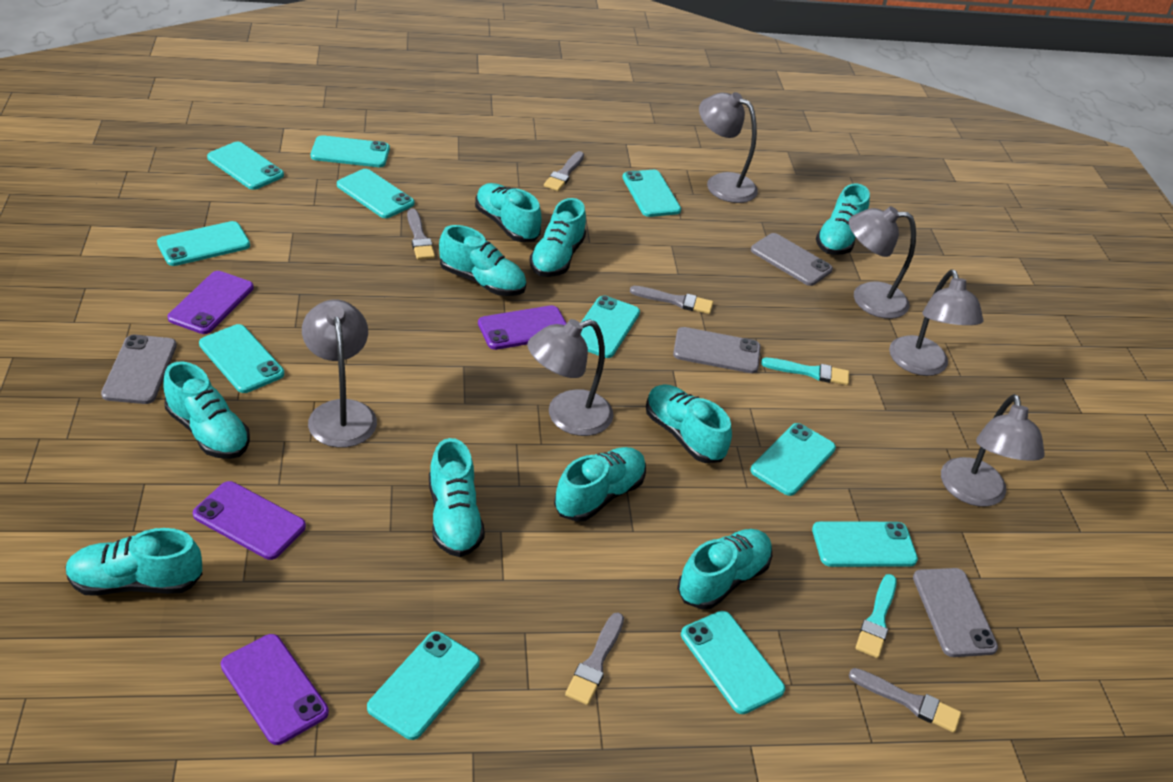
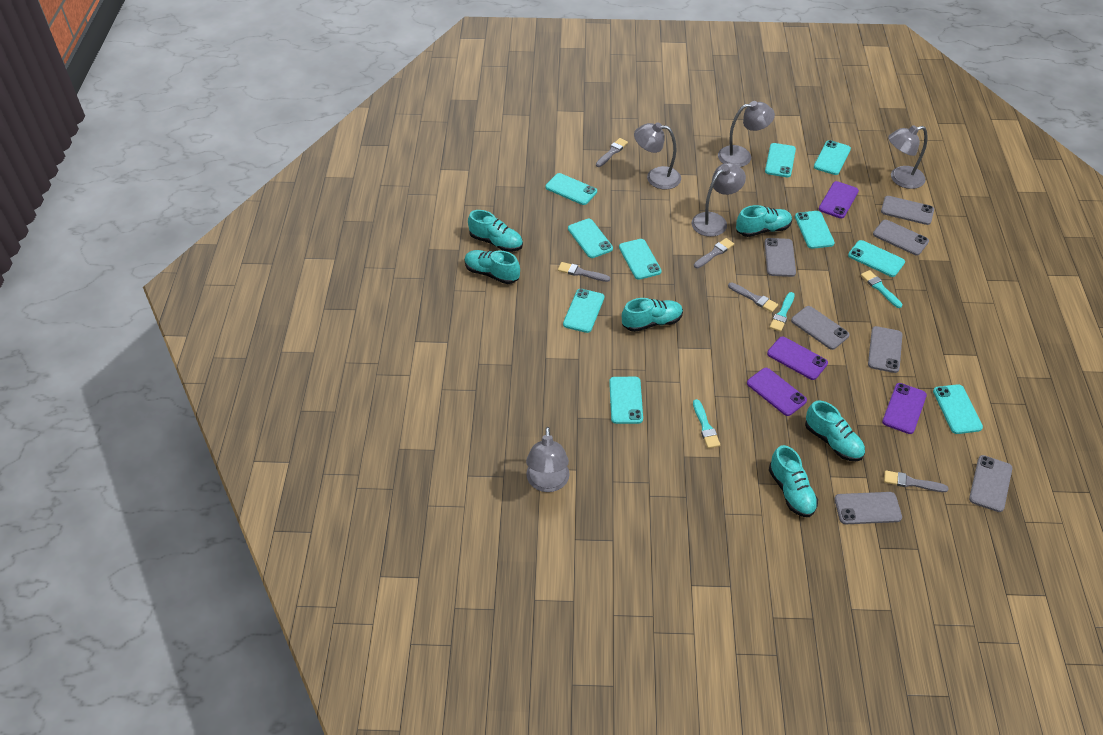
grey lamp: 6 -> 5
grey phone: 4 -> 7
turquoise brush: 2 -> 3
turquoise phone: 11 -> 10
turquoise shoe: 10 -> 6

